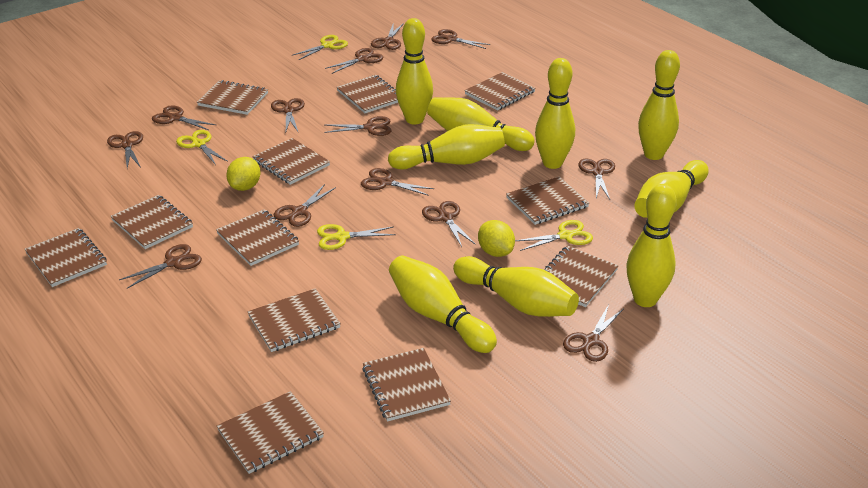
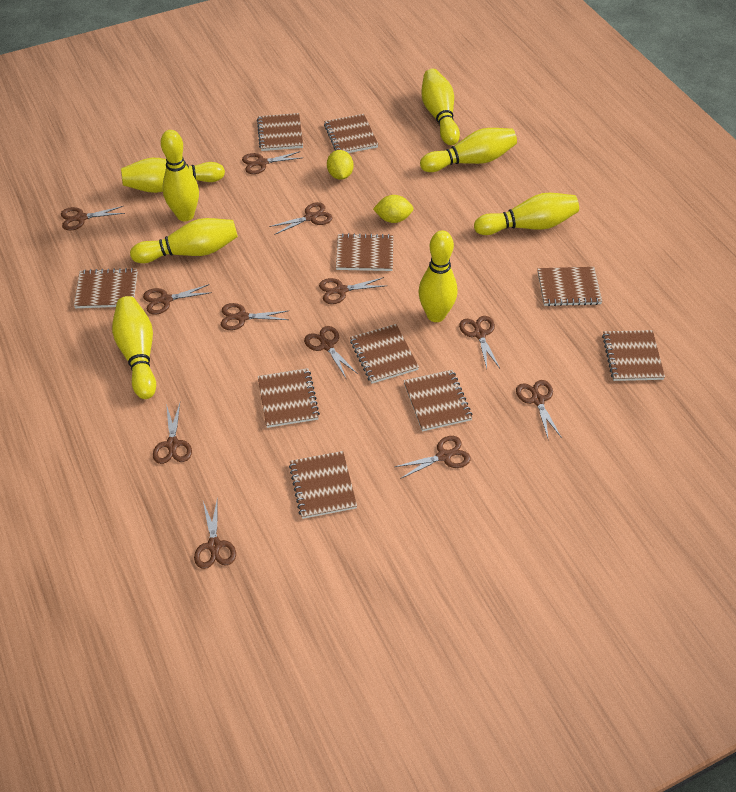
brown notebook: 12 -> 10
brown scissors: 13 -> 12
yellow bowling pin: 9 -> 8
yellow scissors: 4 -> 0

